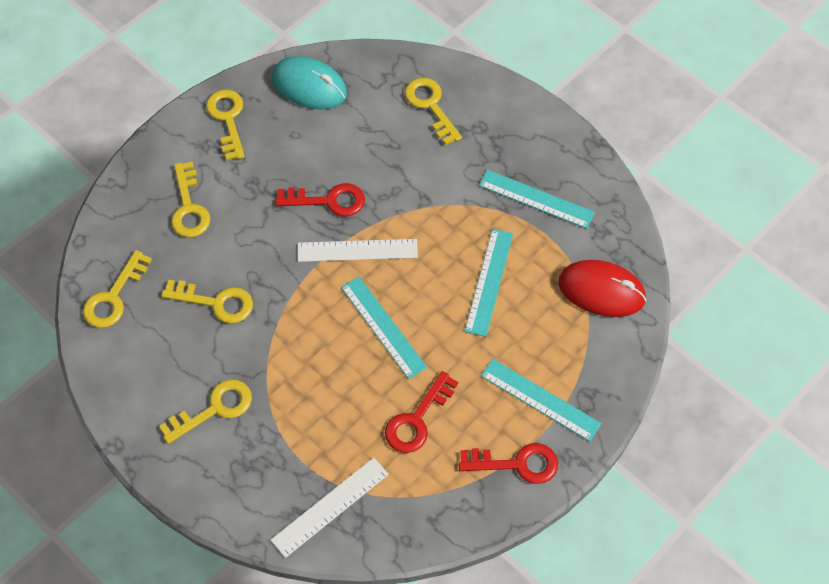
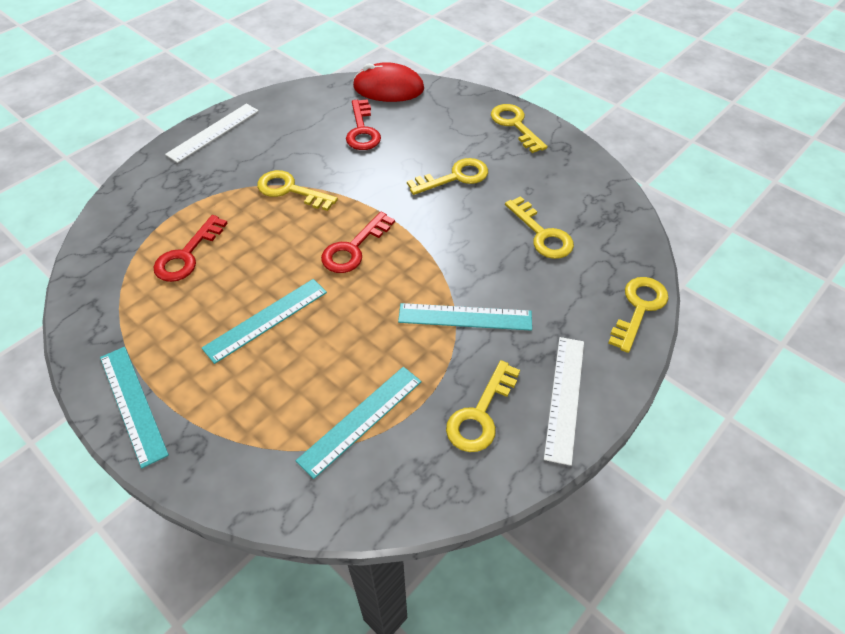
turquoise mouse: 1 -> 0

